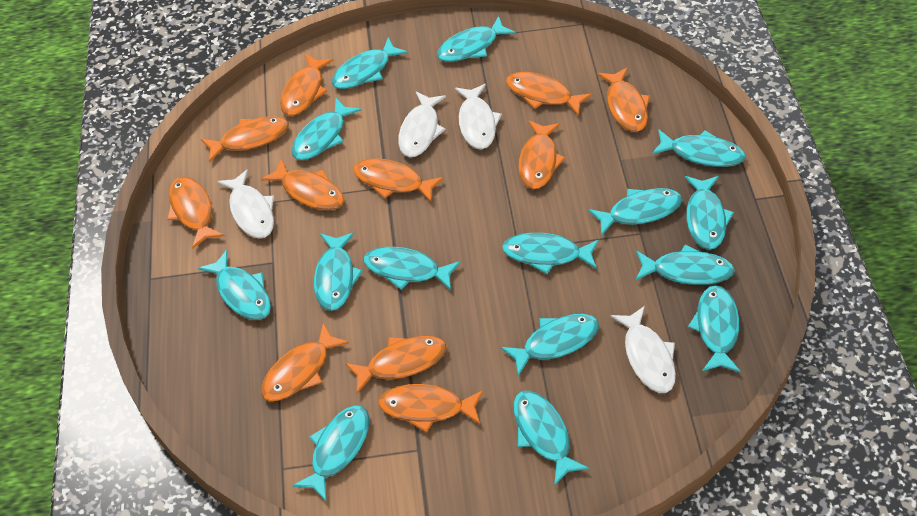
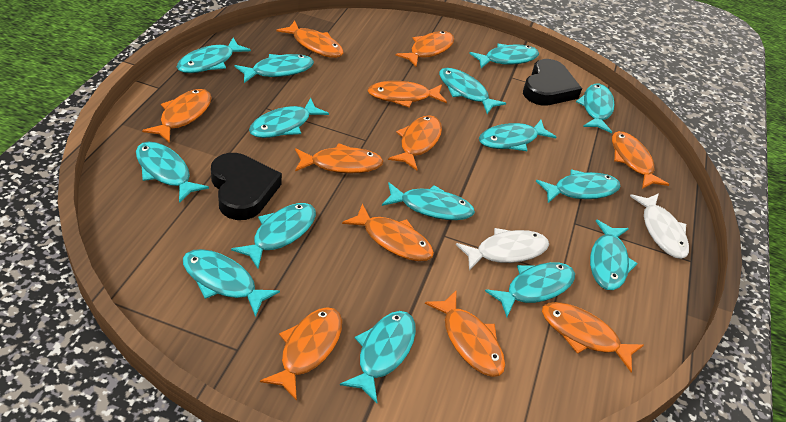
black heart: 0 -> 2
white fish: 4 -> 2

